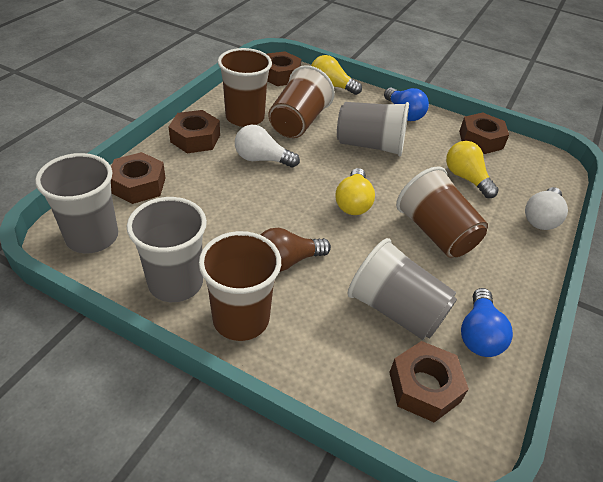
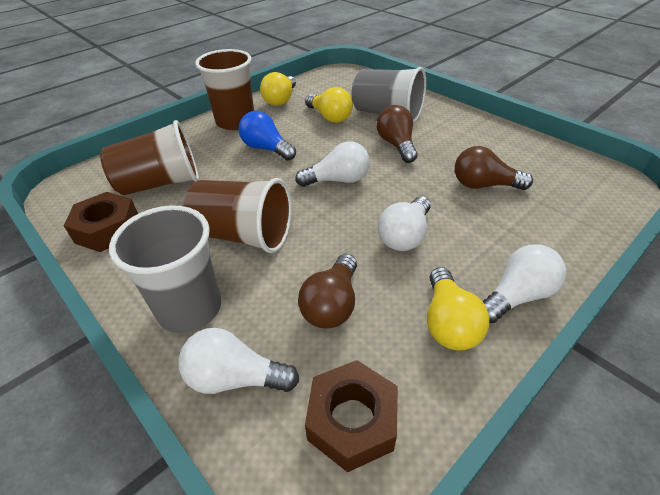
blue light bulb: 2 -> 1
brown cup: 4 -> 3
brown light bulb: 1 -> 3
brown nut: 5 -> 2
grey cup: 4 -> 2
white light bulb: 2 -> 4

